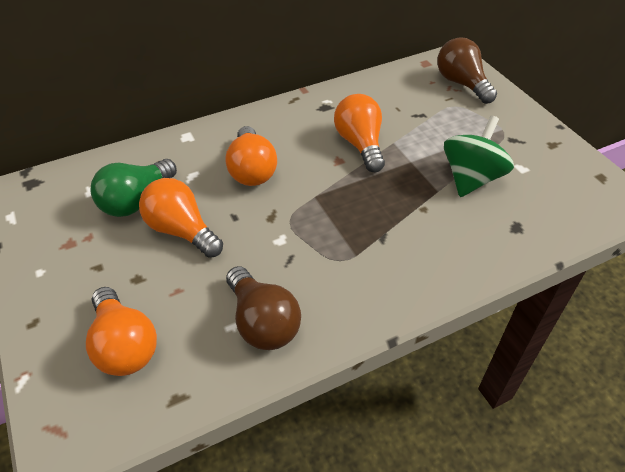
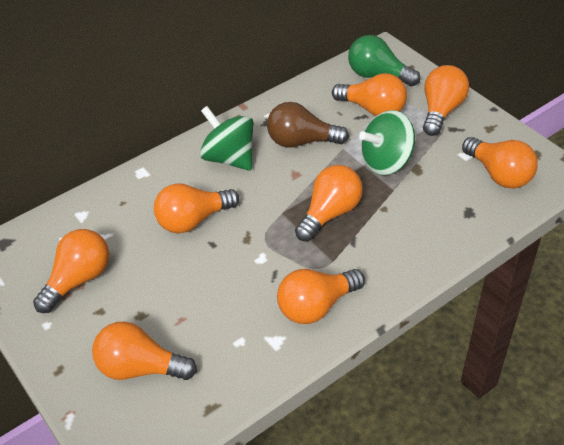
brown light bulb: 2 -> 1
green spinning top: 1 -> 2
orange light bulb: 4 -> 8

